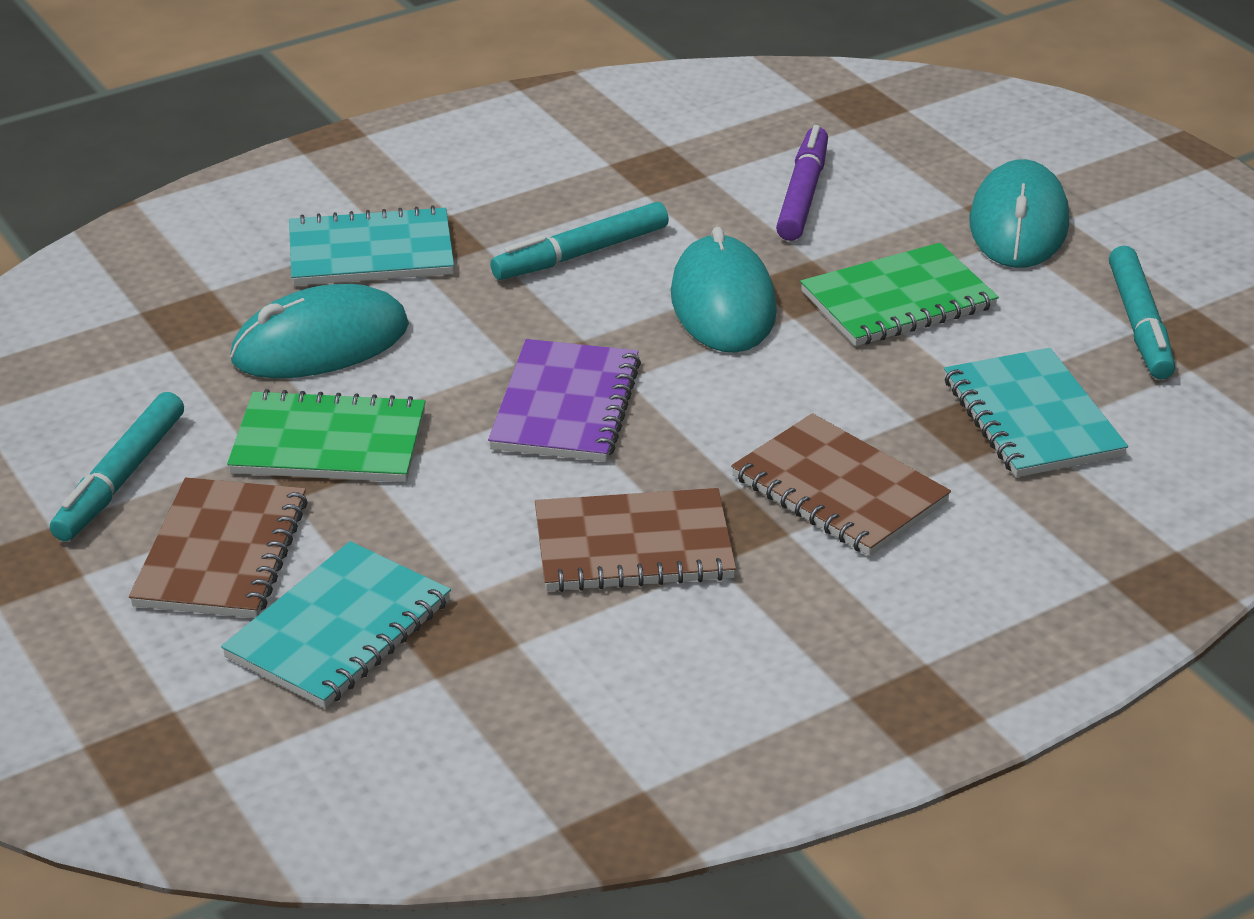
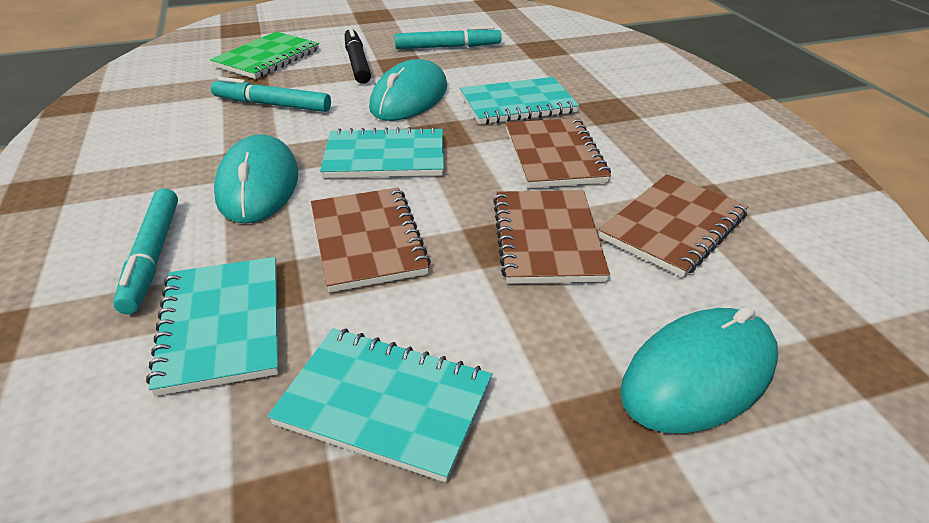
black marker: 0 -> 1
brown notebook: 3 -> 4
green notebook: 2 -> 1
purple marker: 1 -> 0
purple notebook: 1 -> 0
turquoise notebook: 3 -> 4

